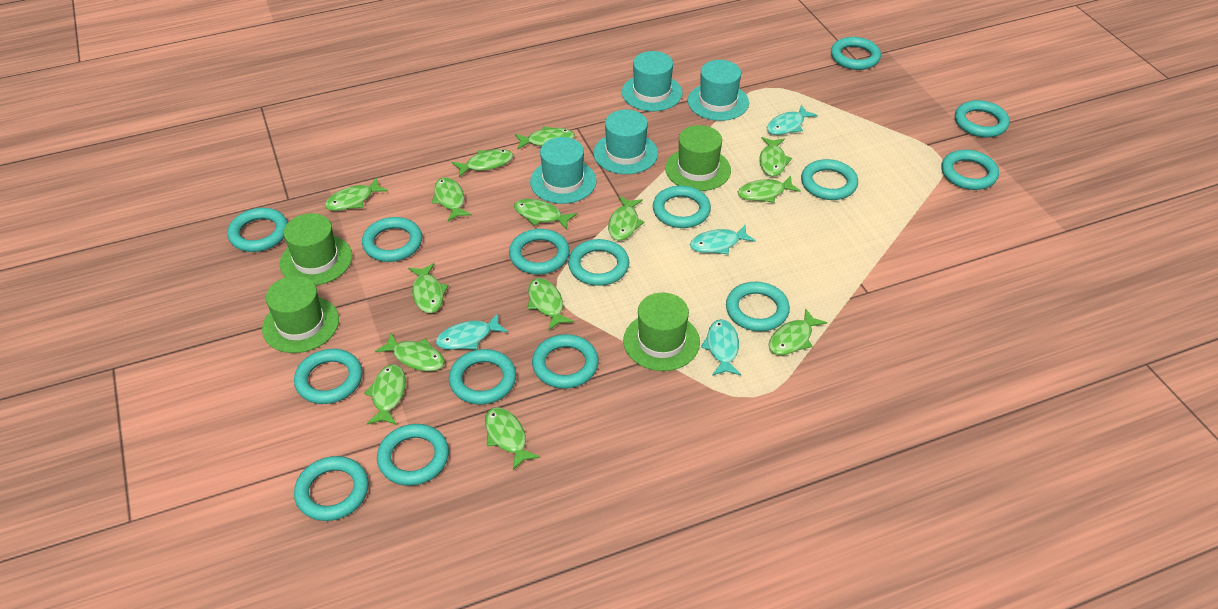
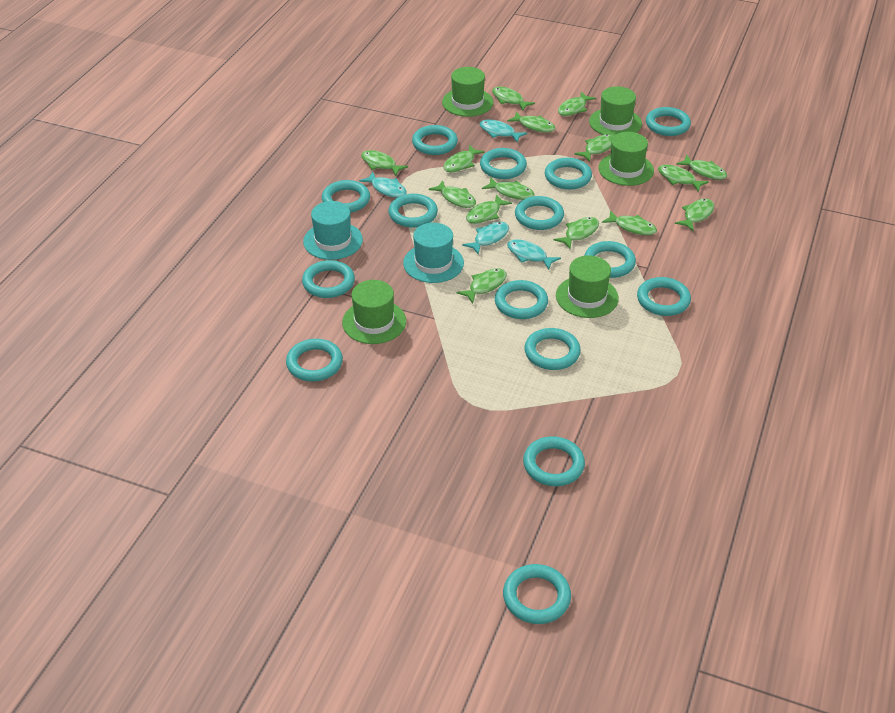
green fish: 14 -> 15
green hat: 4 -> 5
turquoise hat: 4 -> 2

